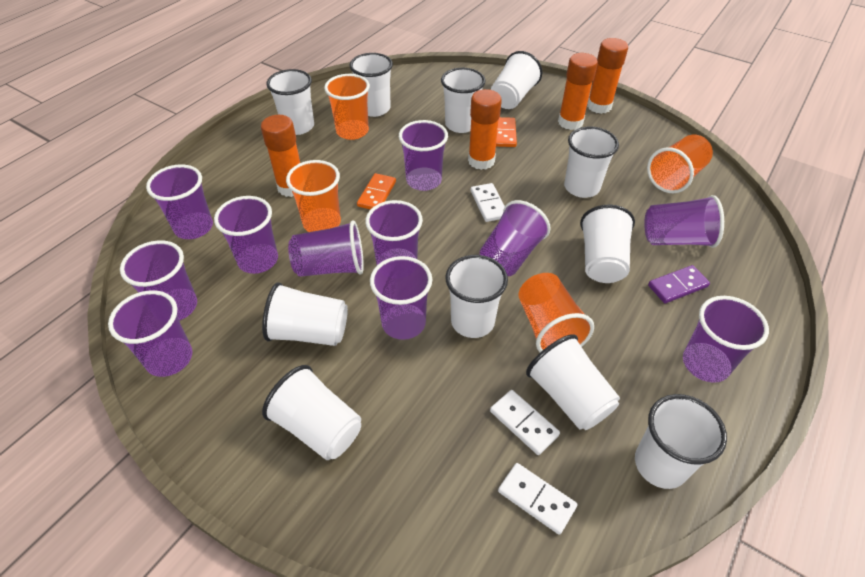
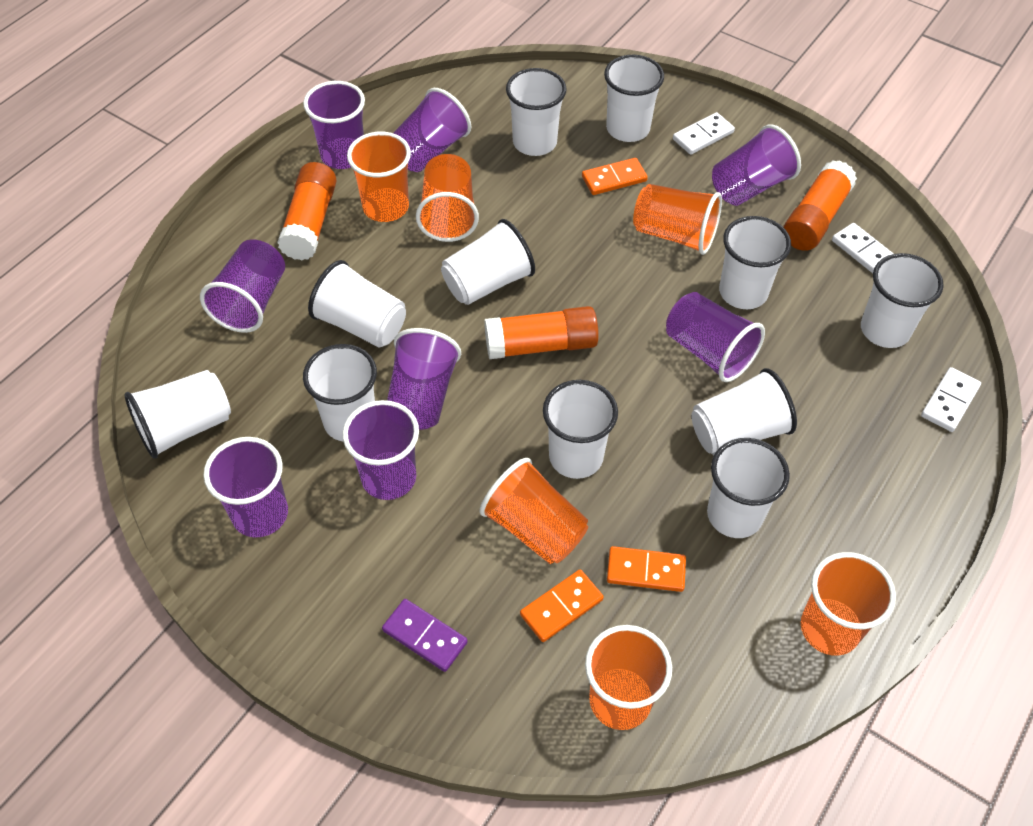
orange cup: 4 -> 6
orange domino: 2 -> 3
orange glue stick: 4 -> 3
purple cup: 11 -> 8

